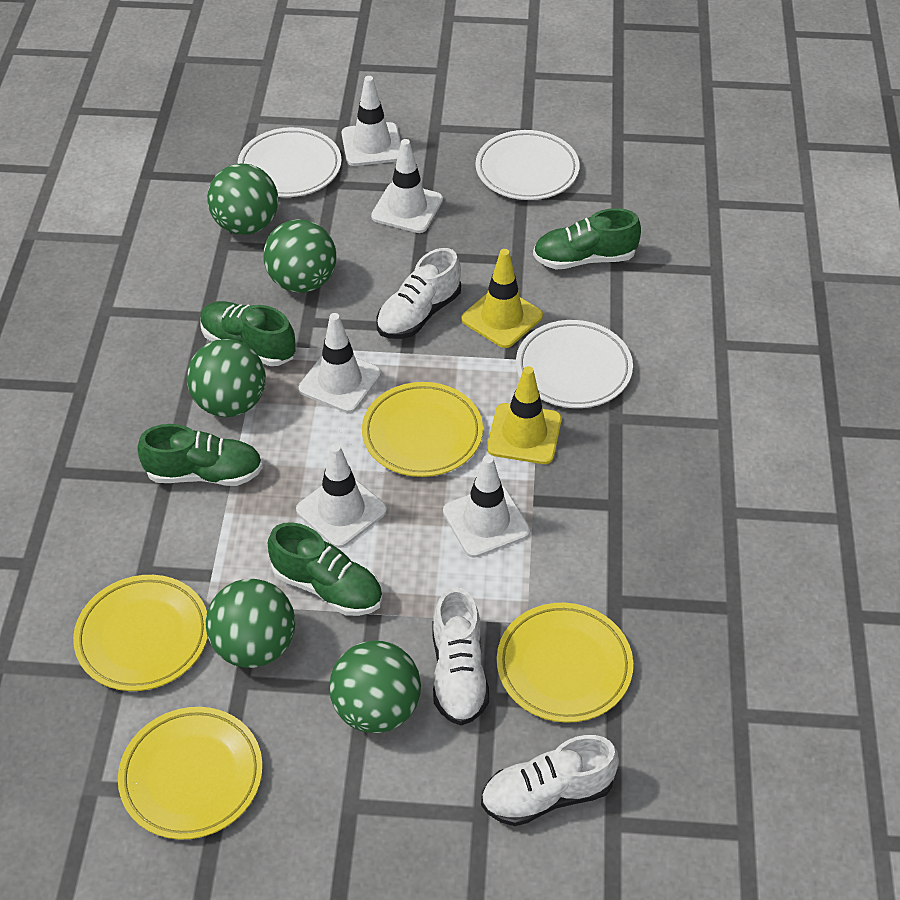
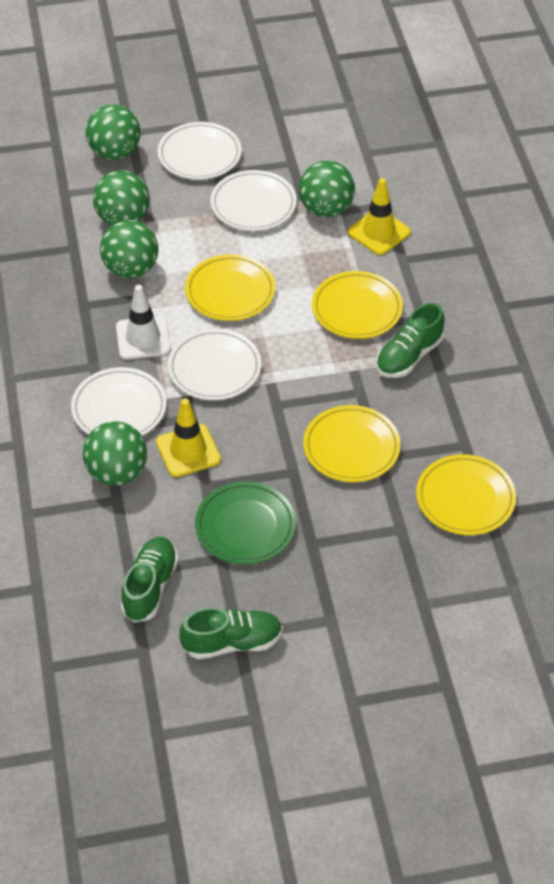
green plate: 0 -> 1
green shoe: 4 -> 3
white plate: 3 -> 4
white shoe: 3 -> 0
white traffic cone: 5 -> 1

